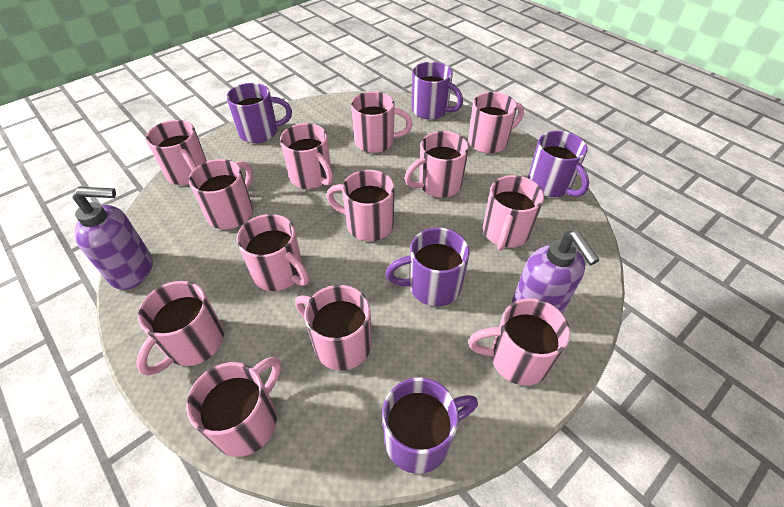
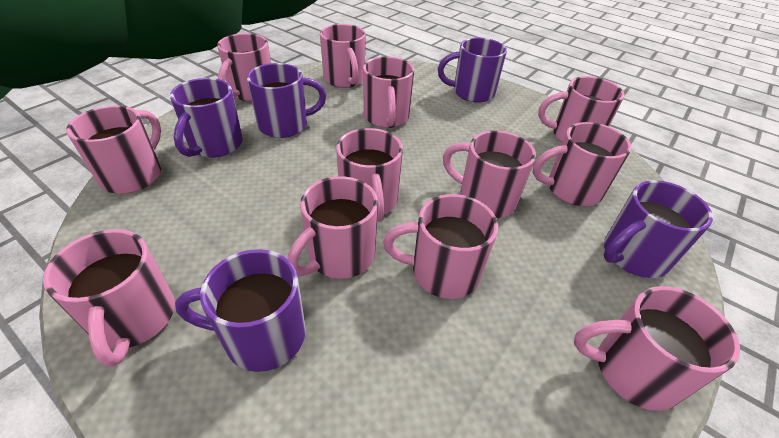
pink mug: 13 -> 12
purple soap dispenser: 2 -> 0

